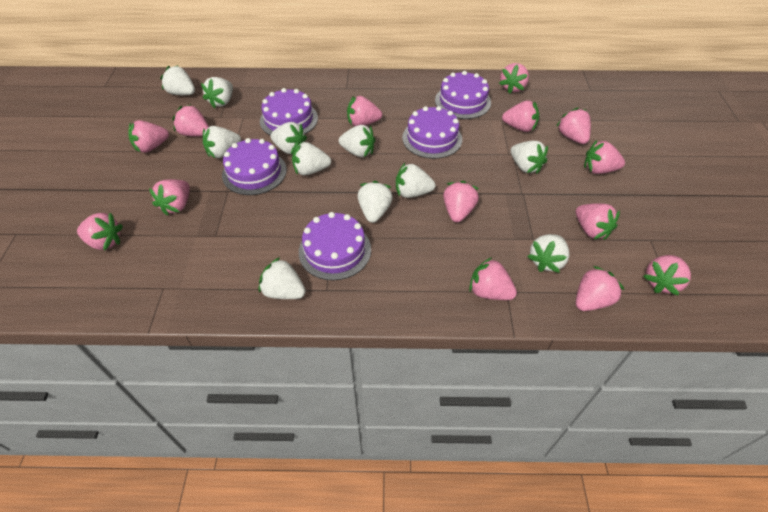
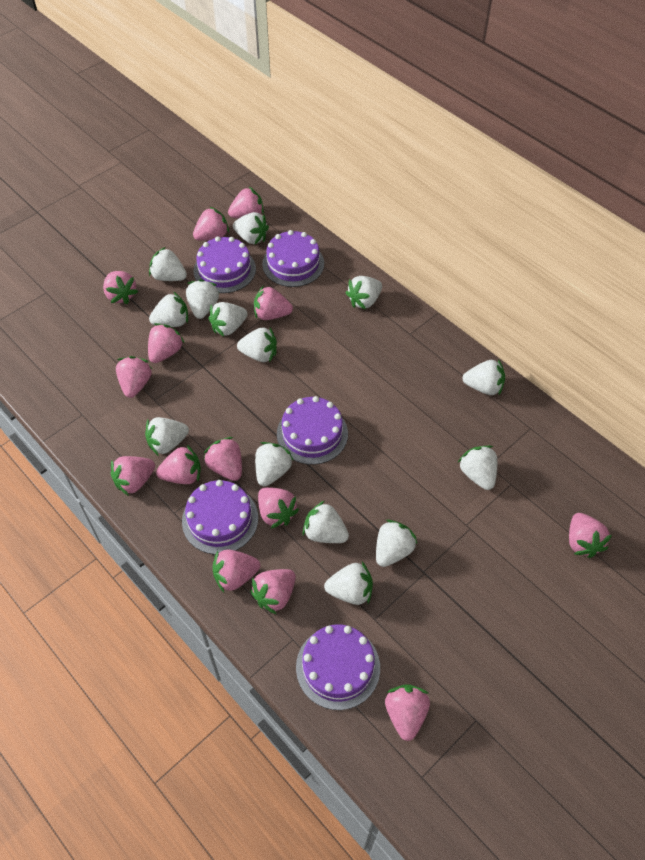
white strawberry: 11 -> 14

